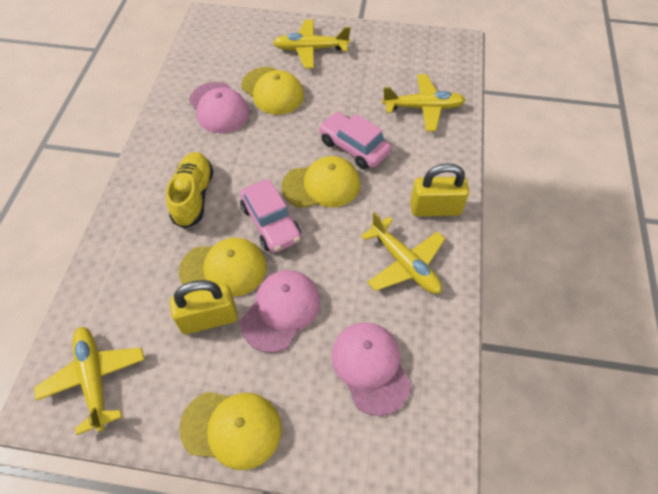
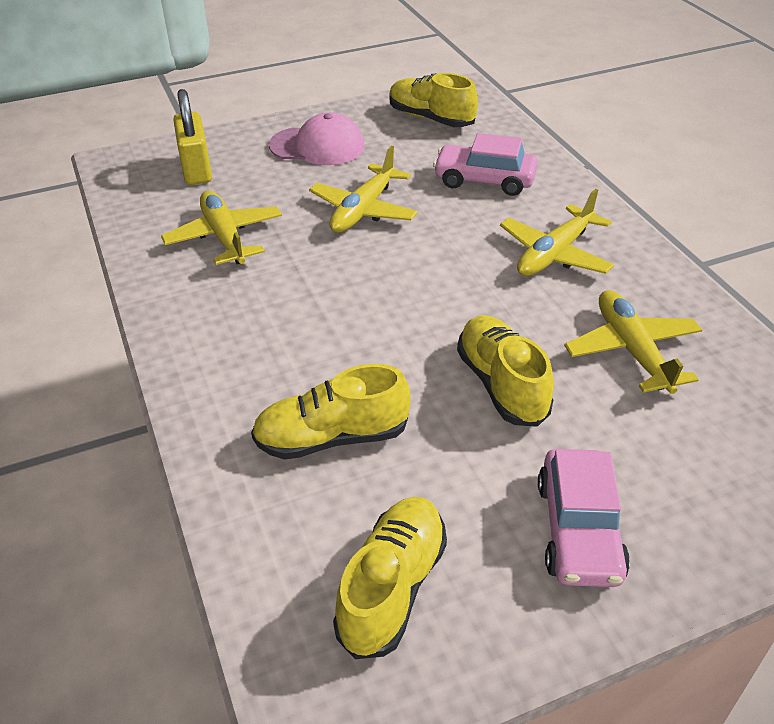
pink cap: 3 -> 1
yellow cap: 4 -> 0
yellow padlock: 2 -> 1
yellow shoe: 1 -> 4

